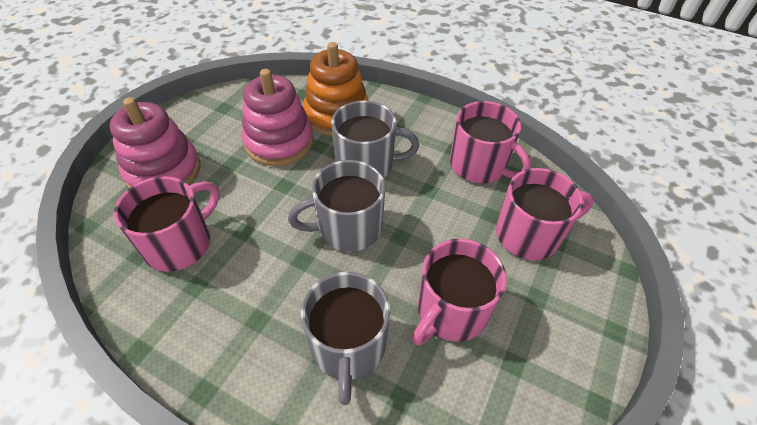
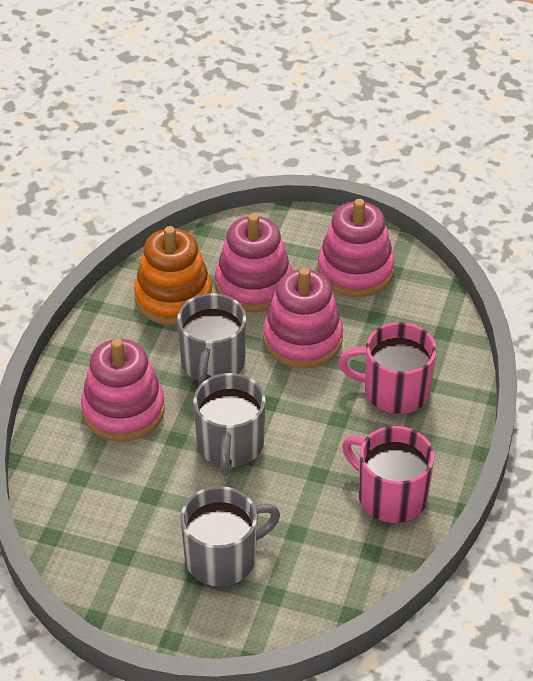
pink mug: 4 -> 2
pink stacking toy: 2 -> 4

